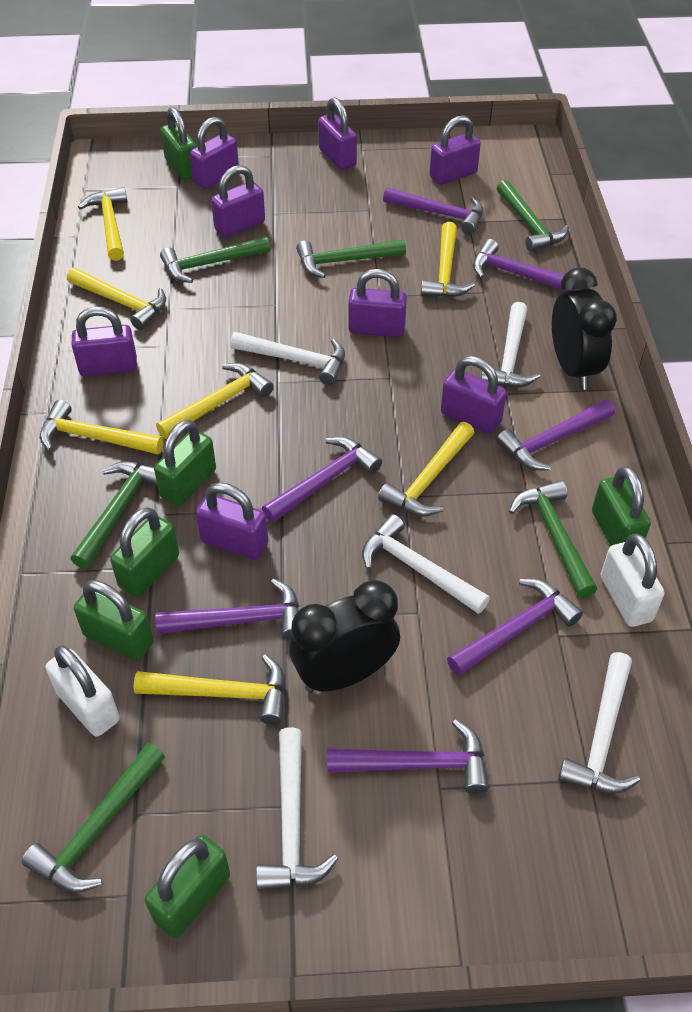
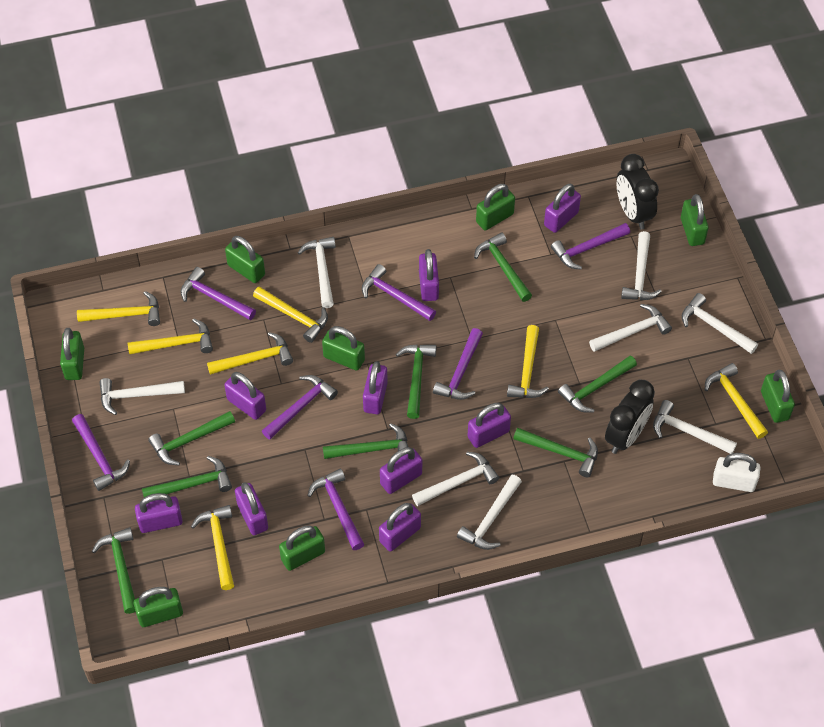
green hammer: 6 -> 8
green padlock: 6 -> 8
purple padlock: 8 -> 9
white hammer: 5 -> 8
white padlock: 2 -> 1

